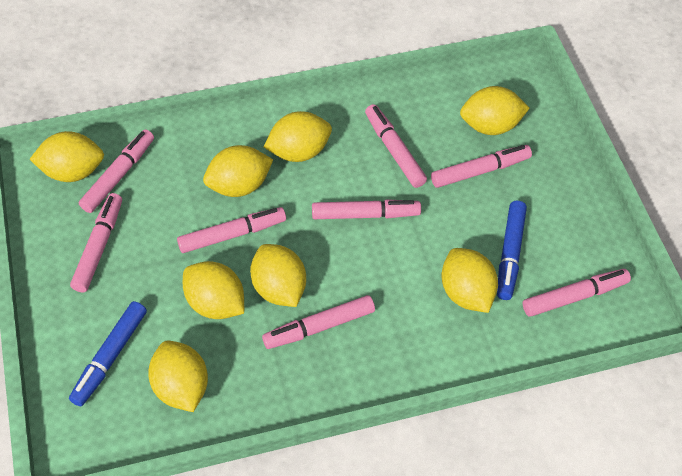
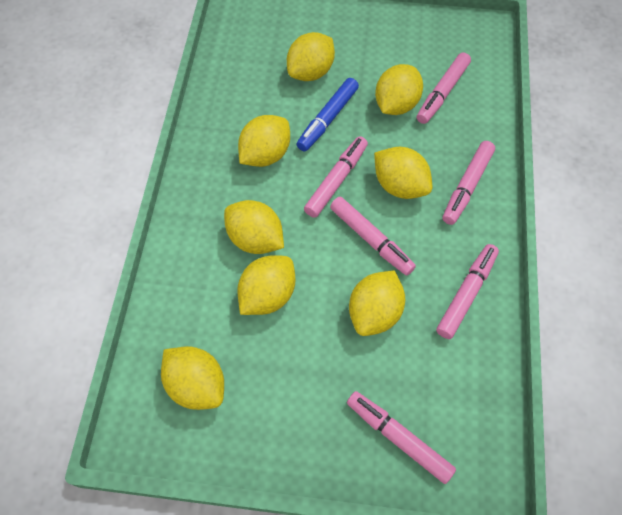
blue marker: 2 -> 1
pink marker: 8 -> 6

